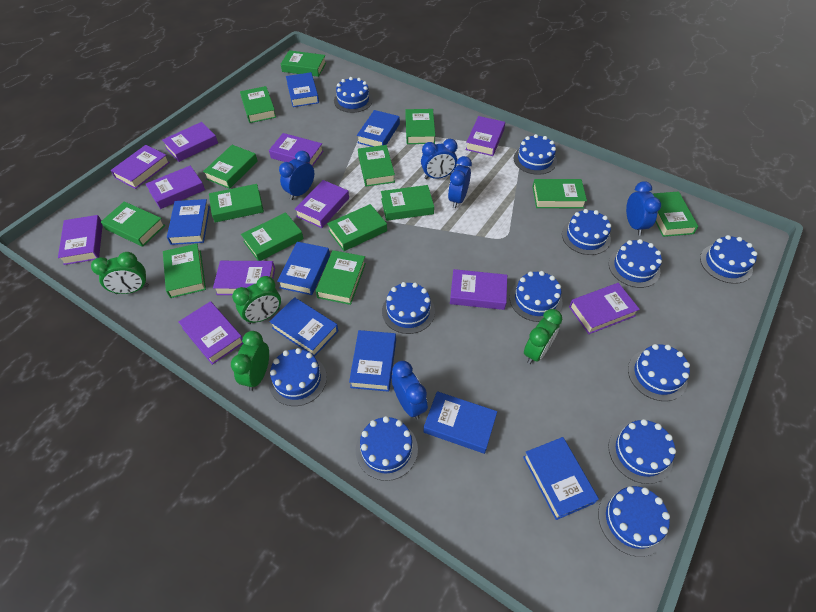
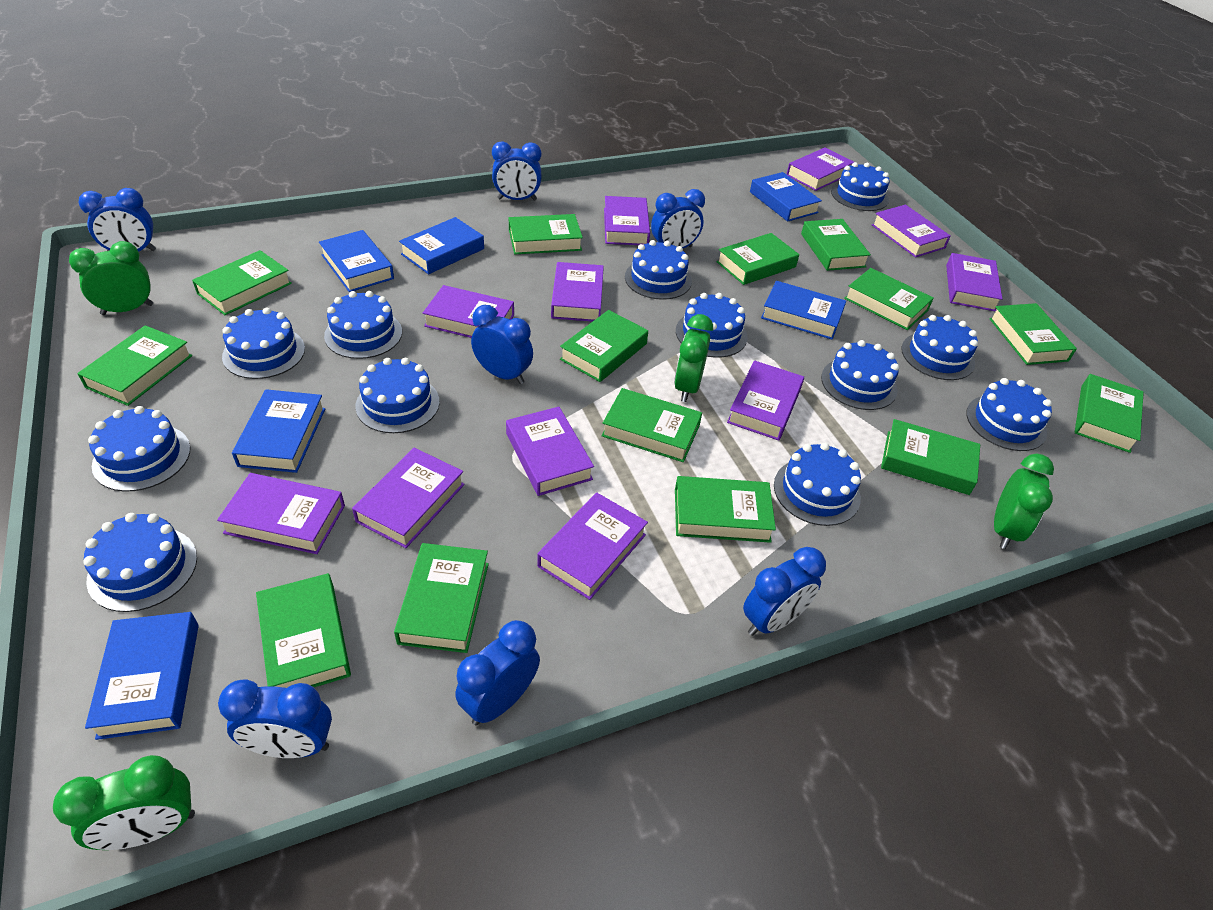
blue book: 8 -> 6
blue clock: 5 -> 7

